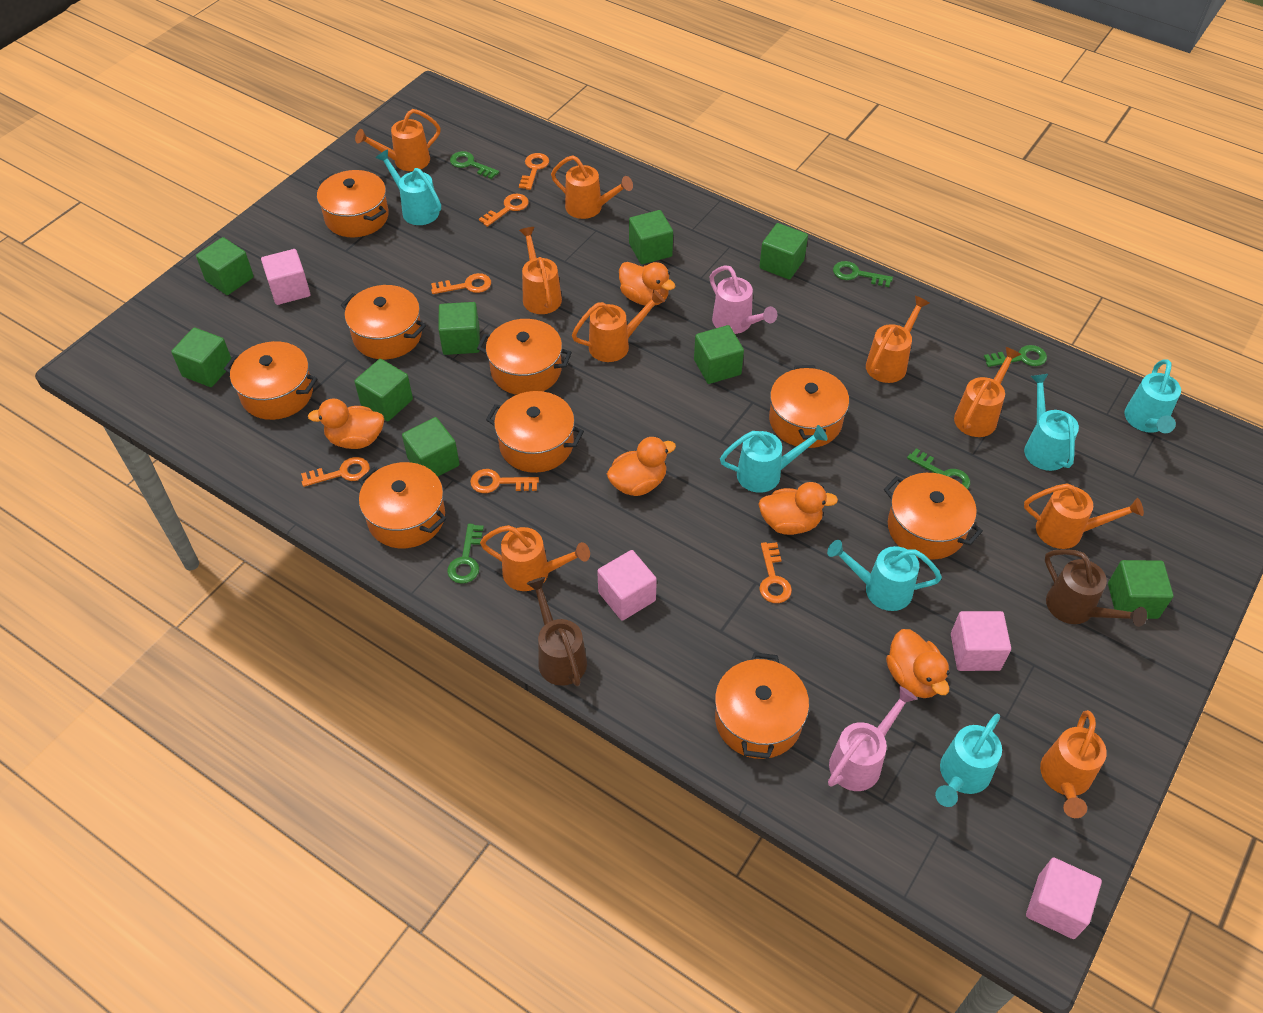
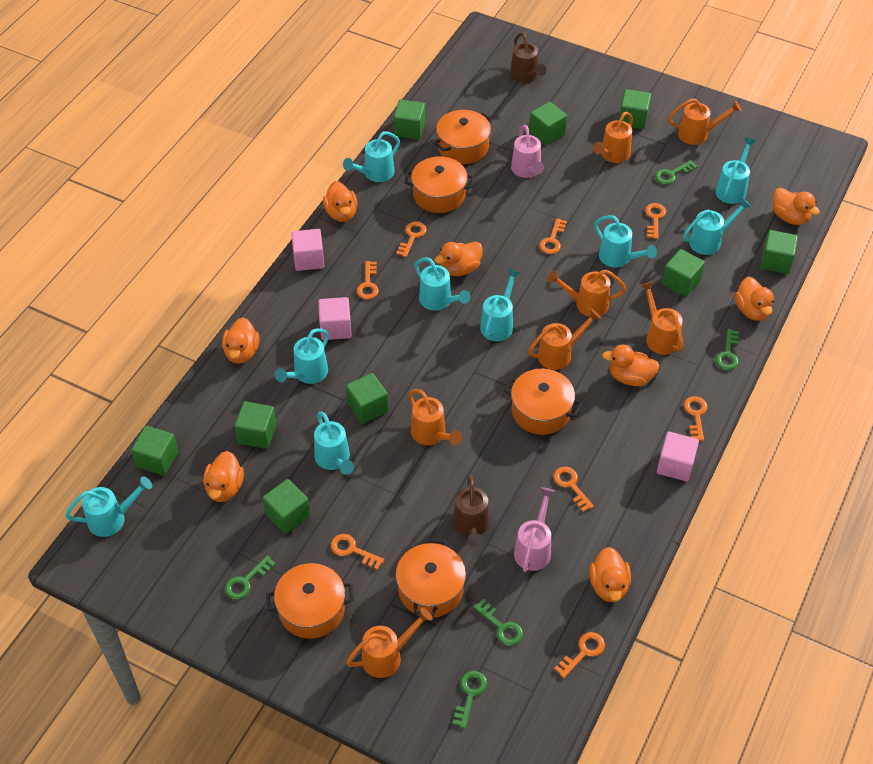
orange duck: 5 -> 8
orange key: 6 -> 8
orange pot: 9 -> 5
orange watering can: 9 -> 7
pink cube: 4 -> 3
turquoise watering can: 6 -> 9

